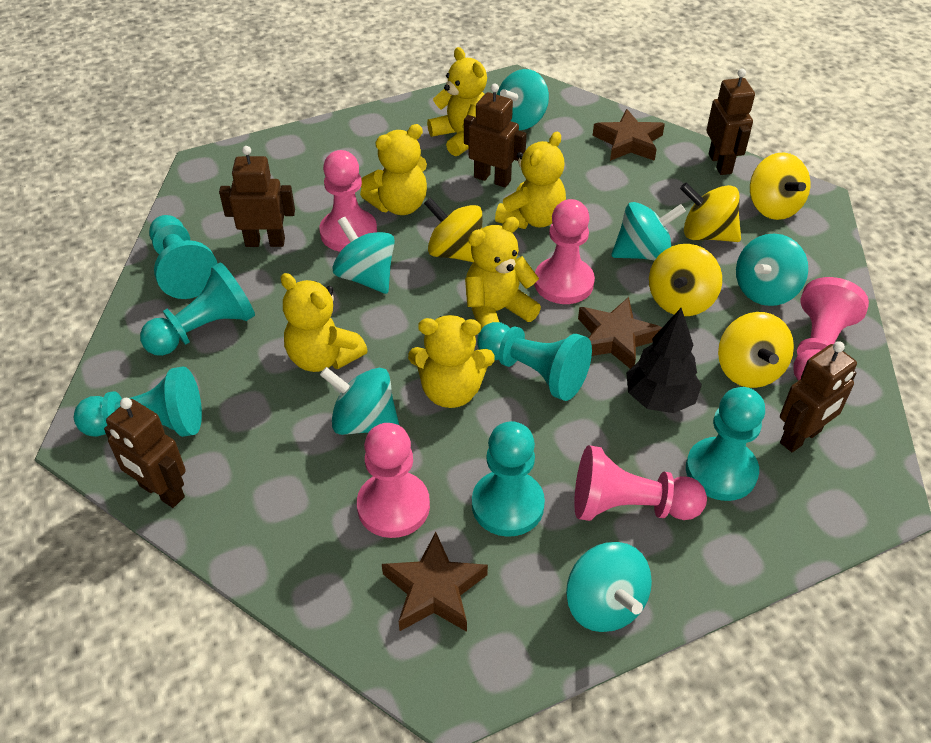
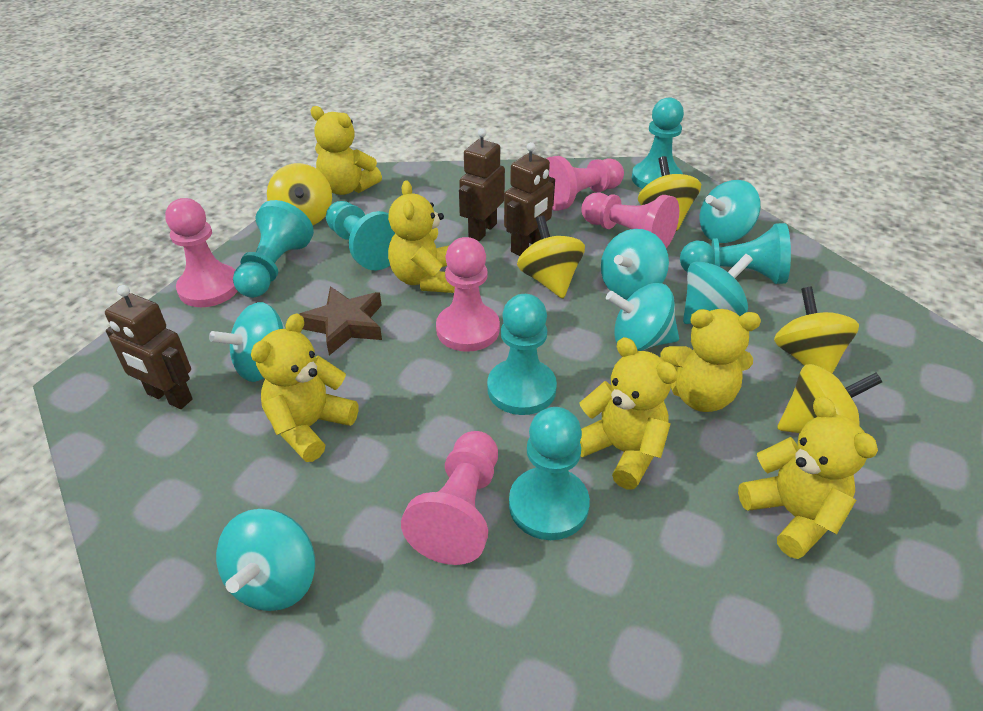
black tree: 1 -> 0
brown robot: 5 -> 3
brown star: 3 -> 1

